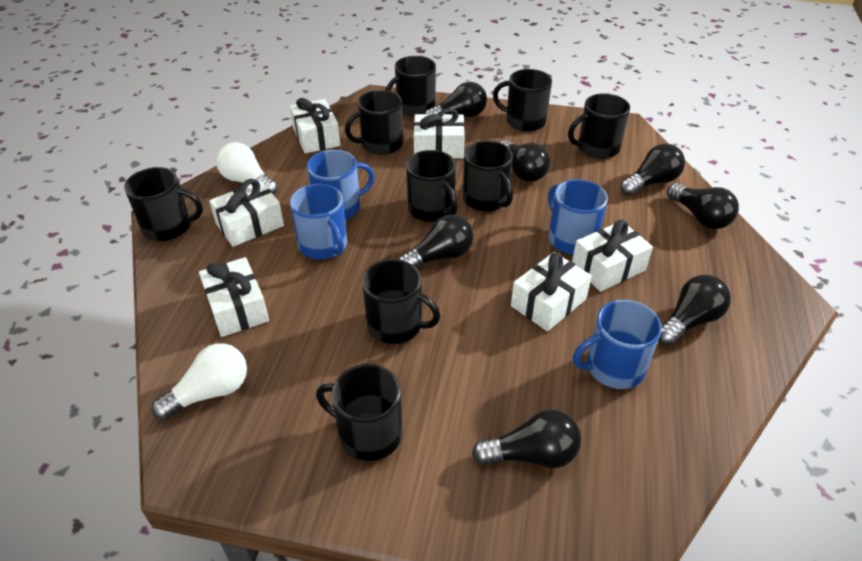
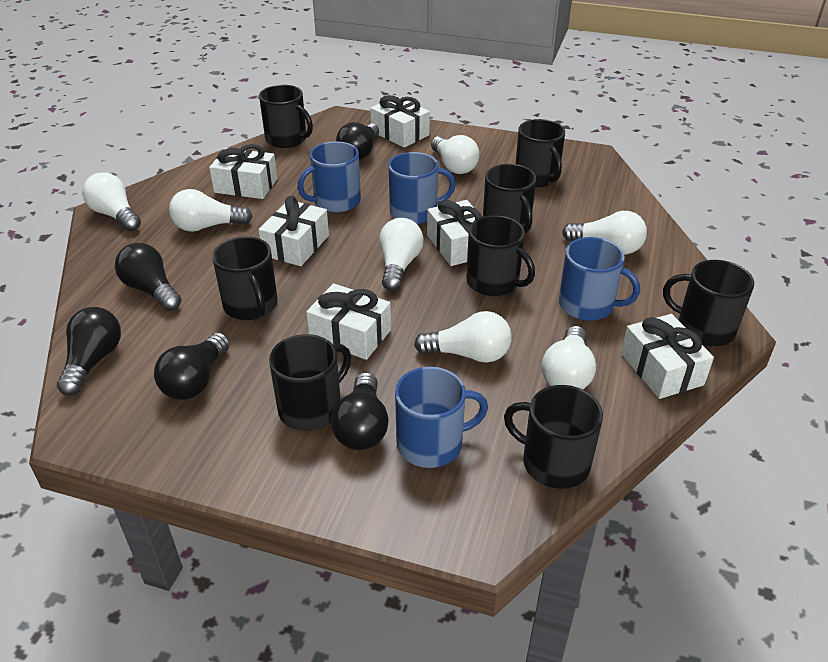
black light bulb: 7 -> 5
black mug: 9 -> 8
white light bulb: 2 -> 7

